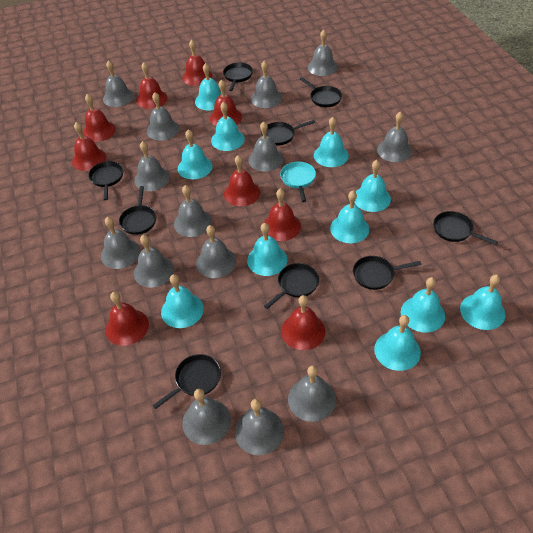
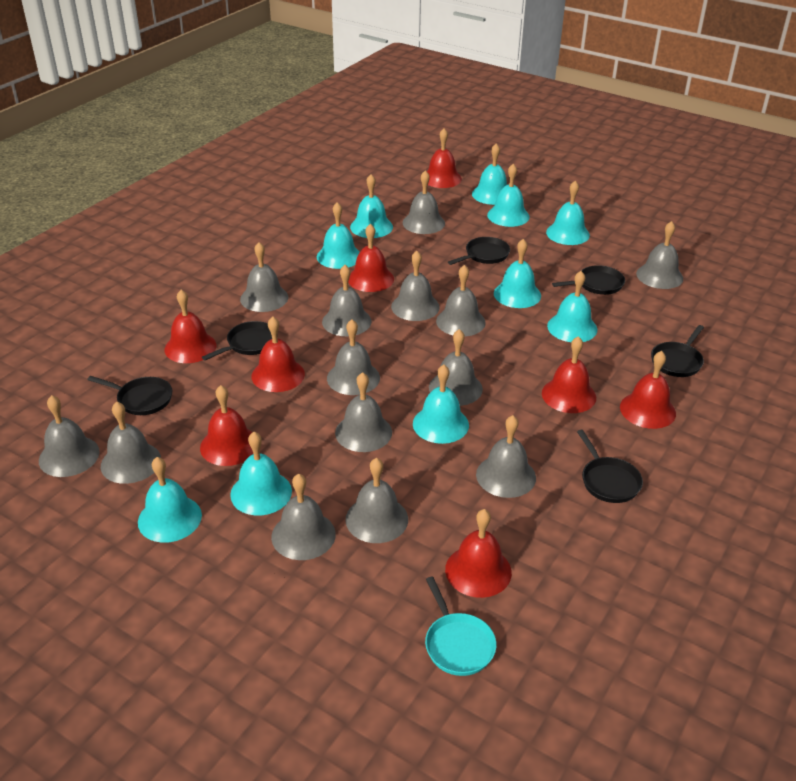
black pan: 9 -> 6
red bell: 9 -> 8
turquoise bell: 11 -> 10

